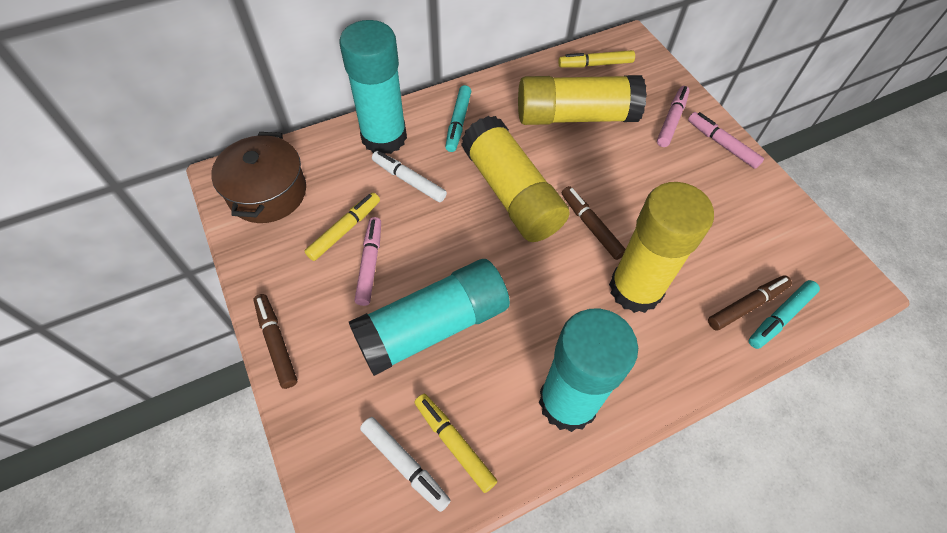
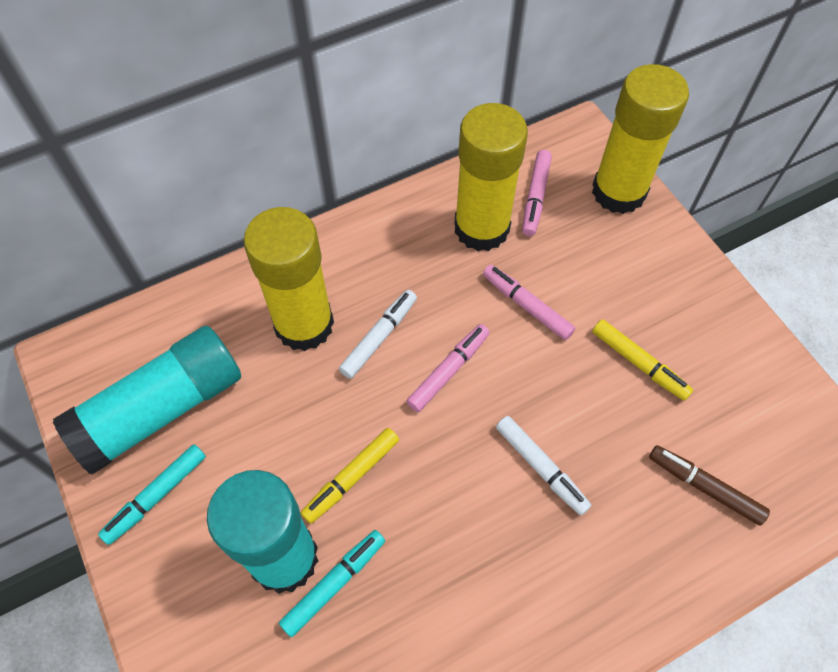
brown marker: 3 -> 1
brown pot: 1 -> 0
turquoise glue stick: 3 -> 2
yellow marker: 3 -> 2

